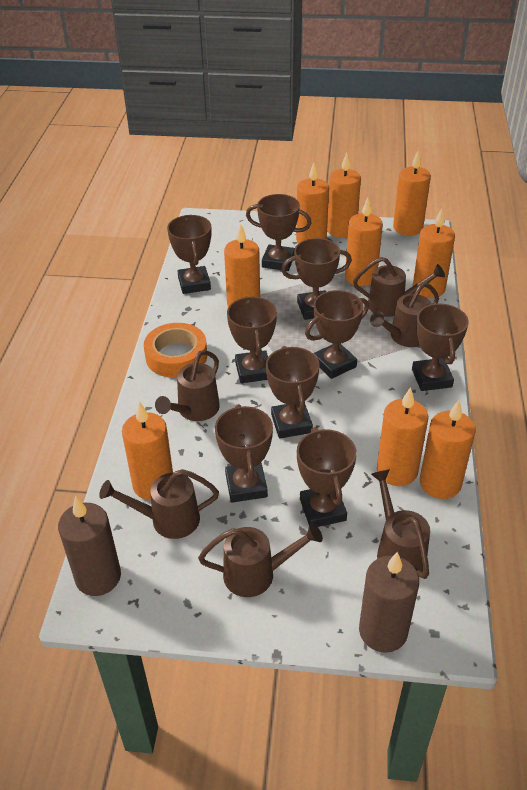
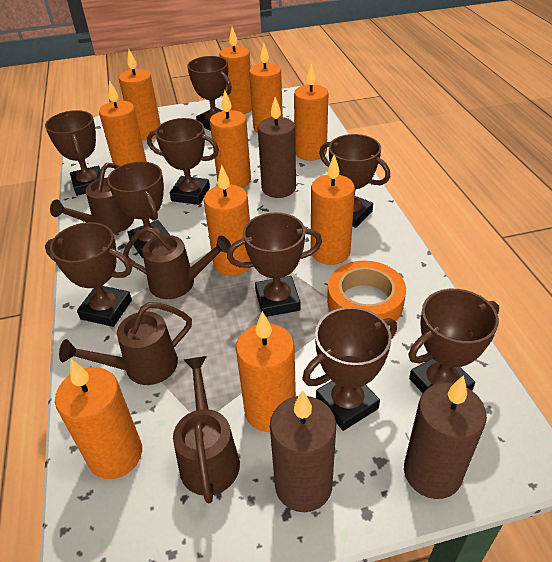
brown candle: 2 -> 3
brown watering can: 6 -> 4
orange candle: 9 -> 10

